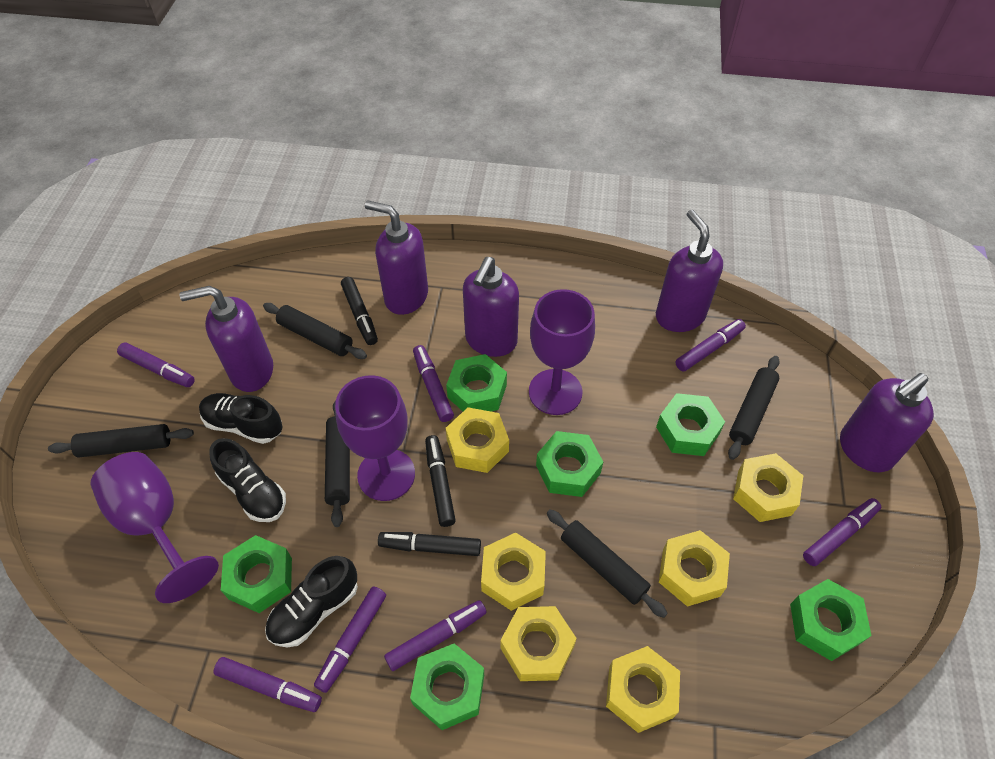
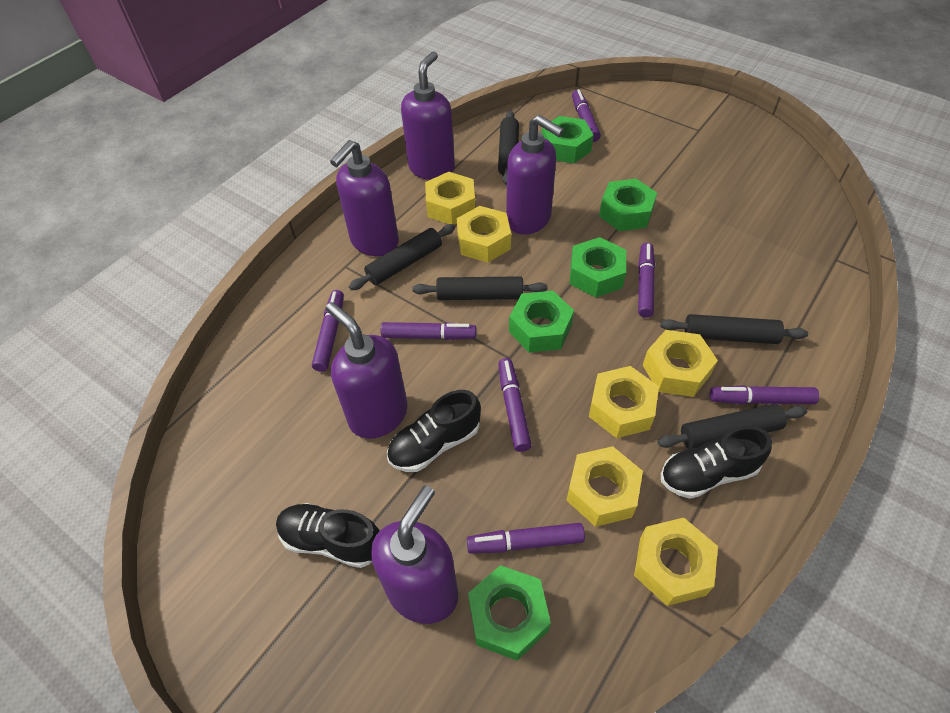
black marker: 3 -> 0
green nut: 6 -> 5
purple goblet: 3 -> 0

